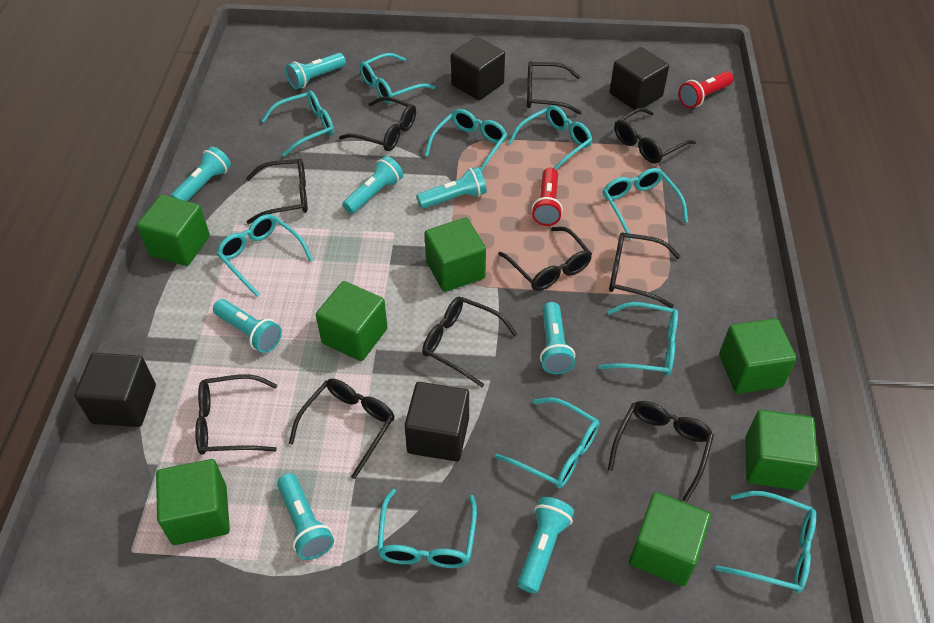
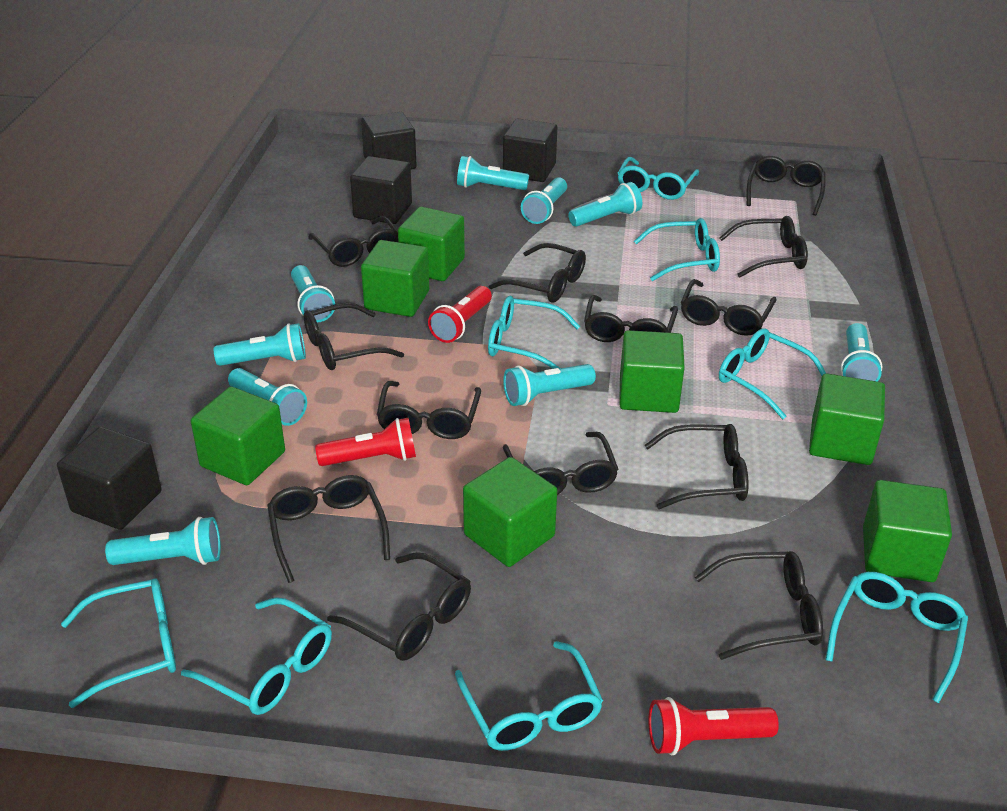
black glasses: 10 -> 13
red flashlight: 2 -> 3
turquoise flashlight: 8 -> 9
turquoise glasses: 10 -> 8

